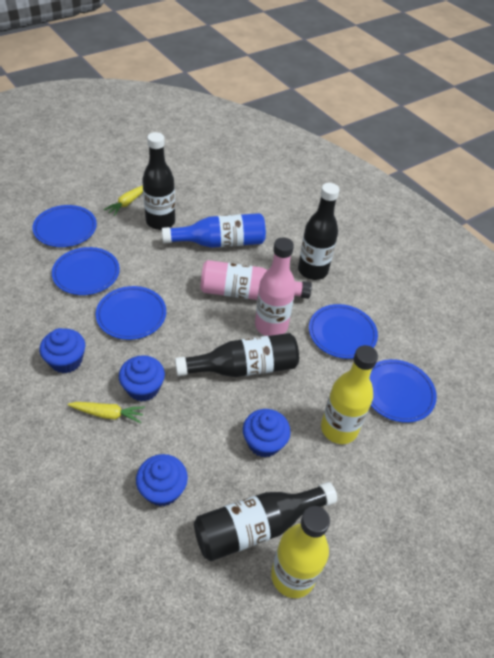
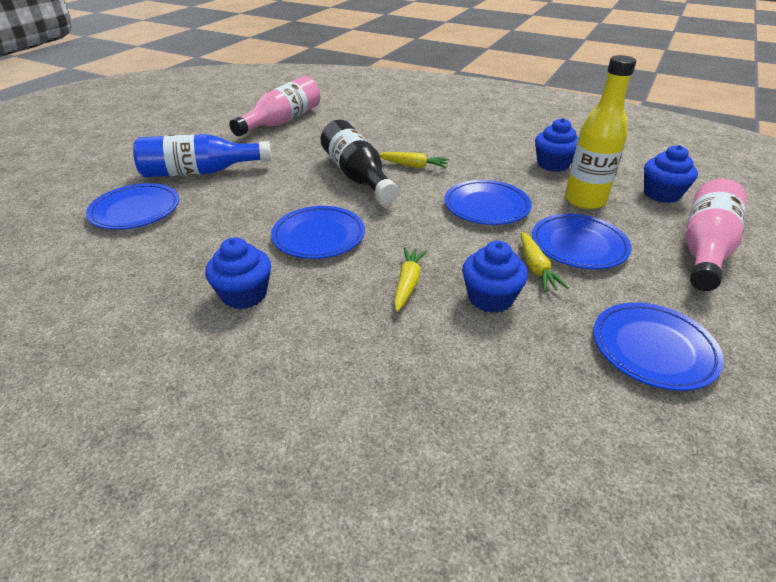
black bottle: 4 -> 1
yellow bottle: 2 -> 1
yellow carrot: 2 -> 3

